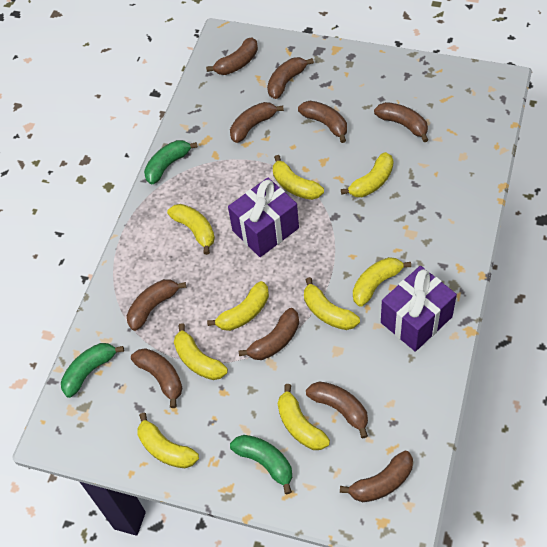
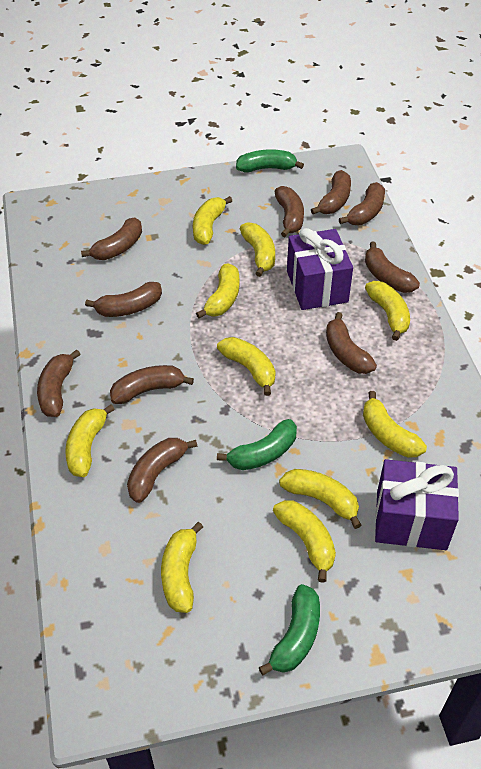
yellow banana: 9 -> 10

